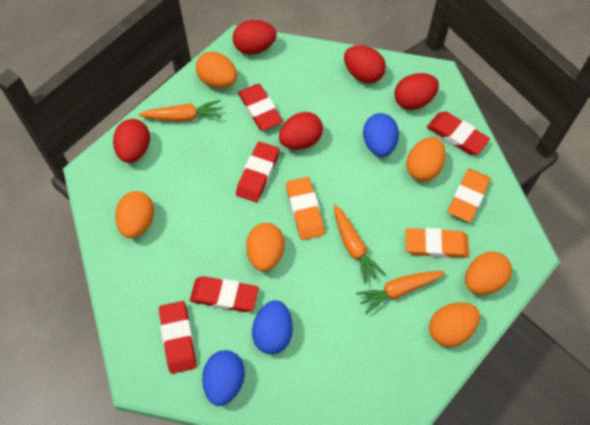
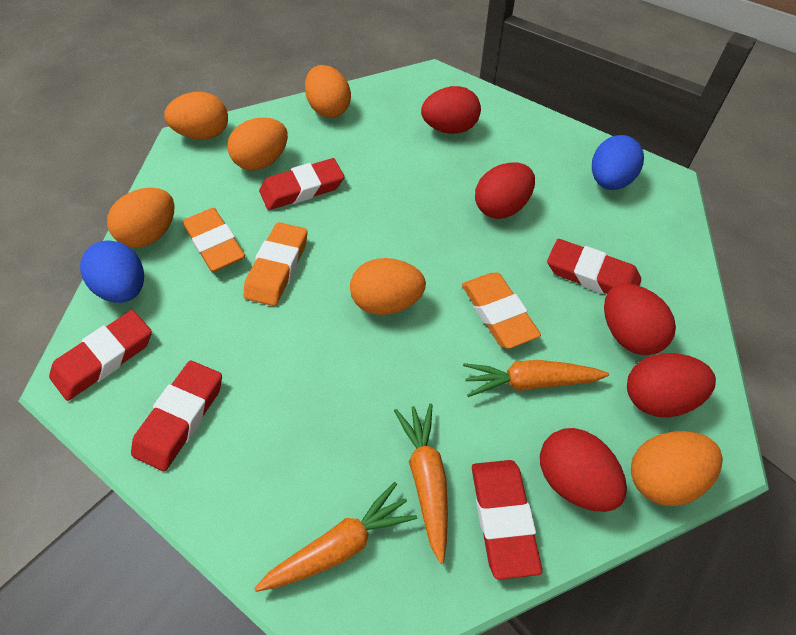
blue egg: 3 -> 2

